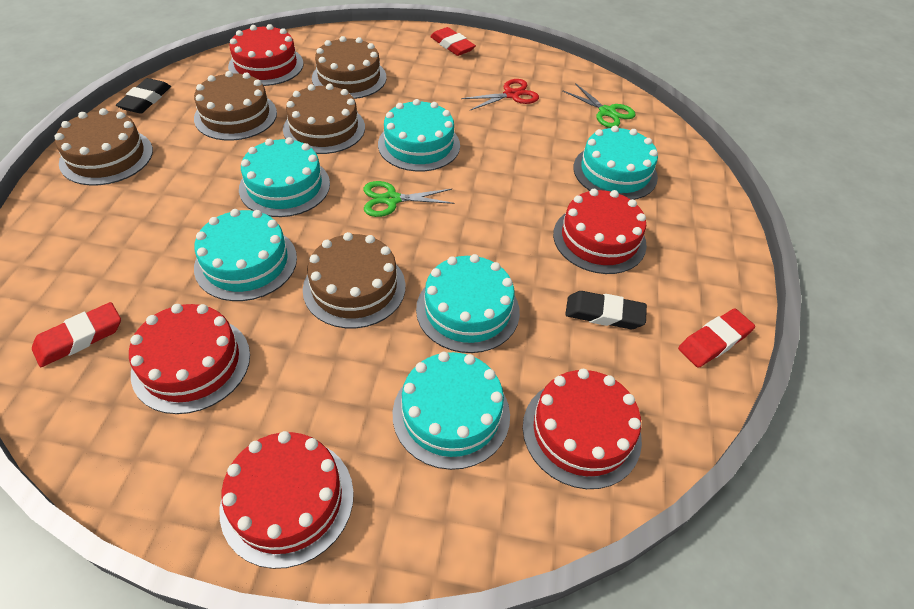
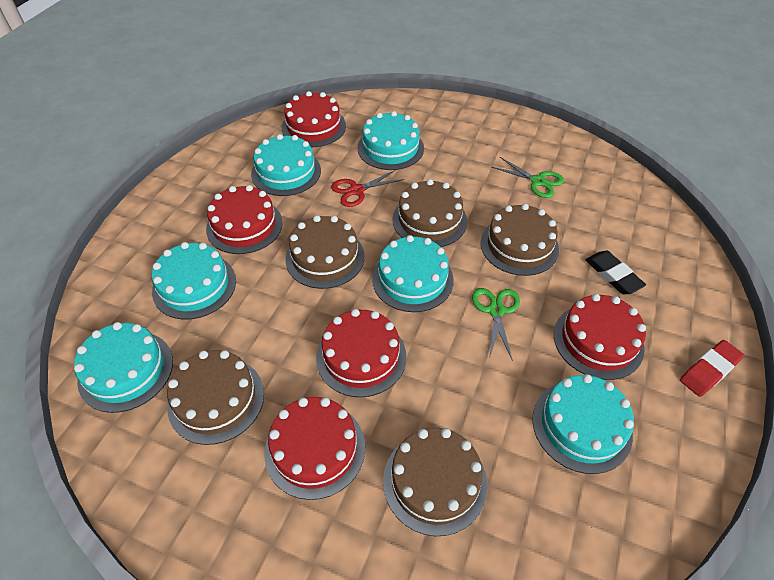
black eraser: 2 -> 1
red eraser: 3 -> 1

